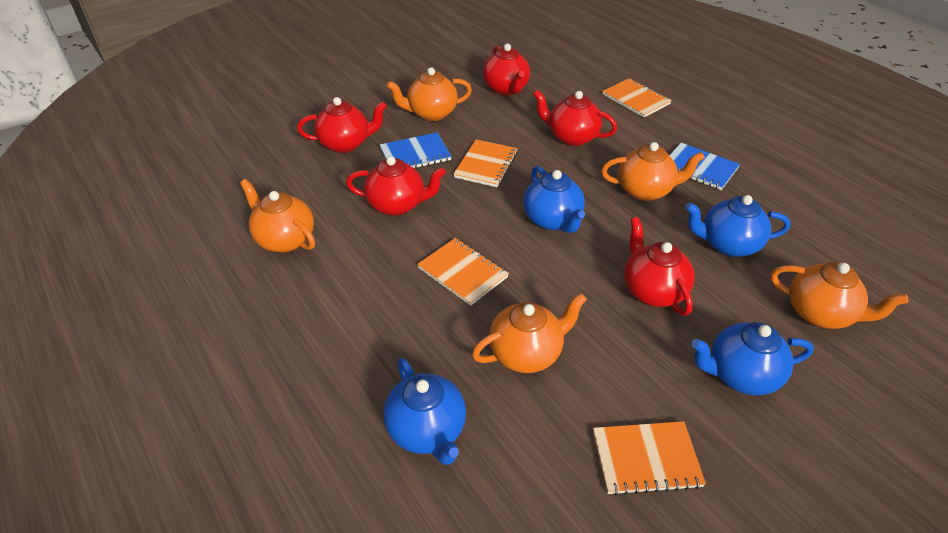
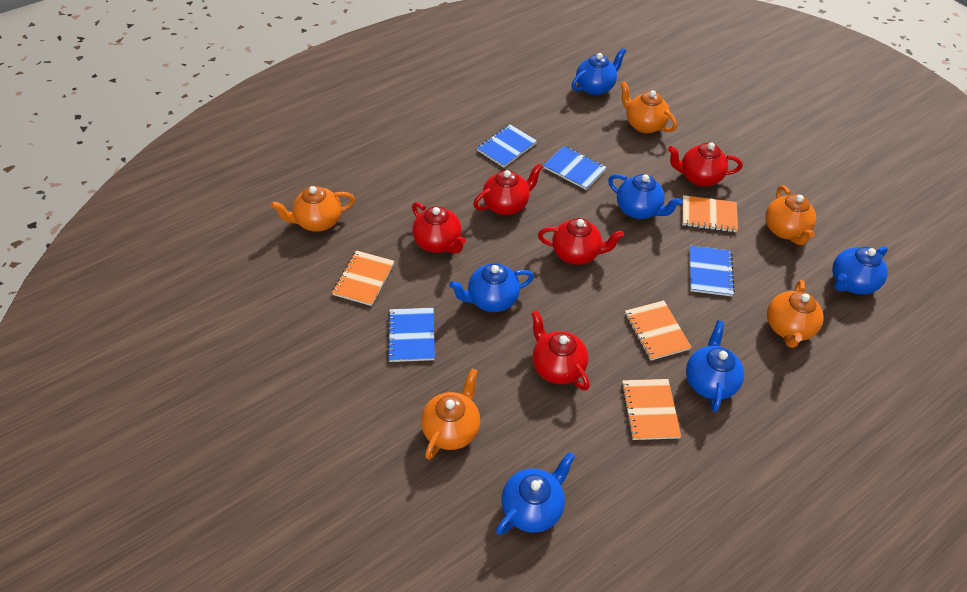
blue notebook: 2 -> 4
blue teapot: 4 -> 6

